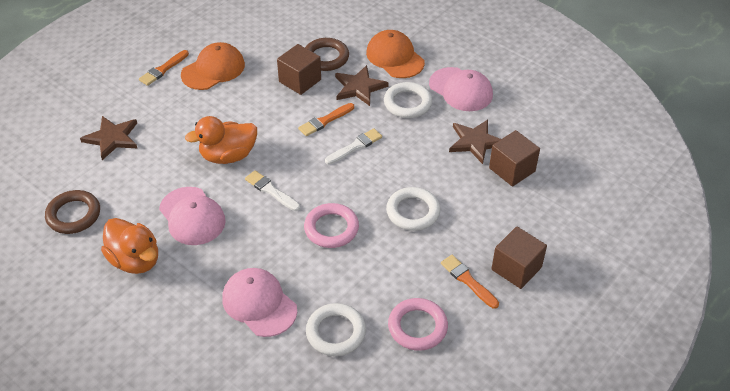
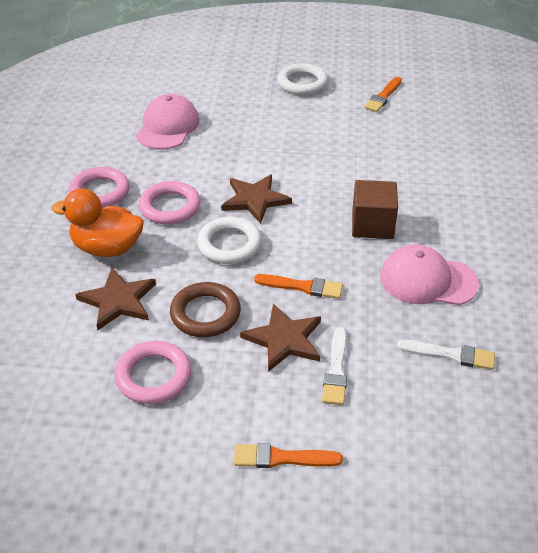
brown cube: 3 -> 1
brown ring: 2 -> 1
orange cap: 2 -> 0
orange duck: 2 -> 1
pink cap: 3 -> 2
pink ring: 2 -> 3
white ring: 3 -> 2

